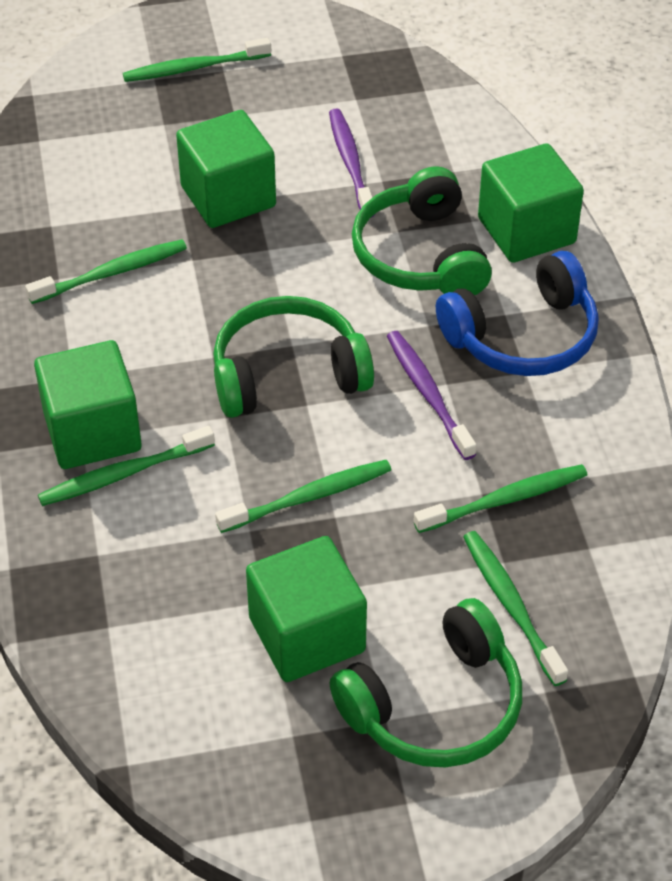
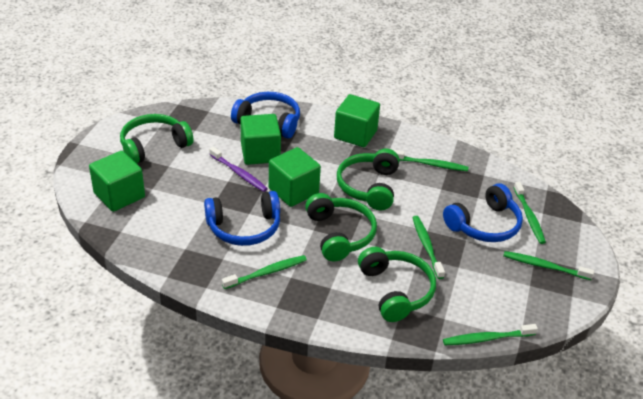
blue headphones: 1 -> 3
green headphones: 3 -> 4
purple toothbrush: 2 -> 1

